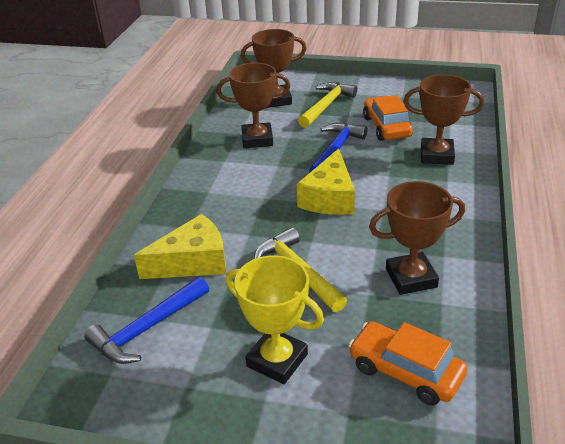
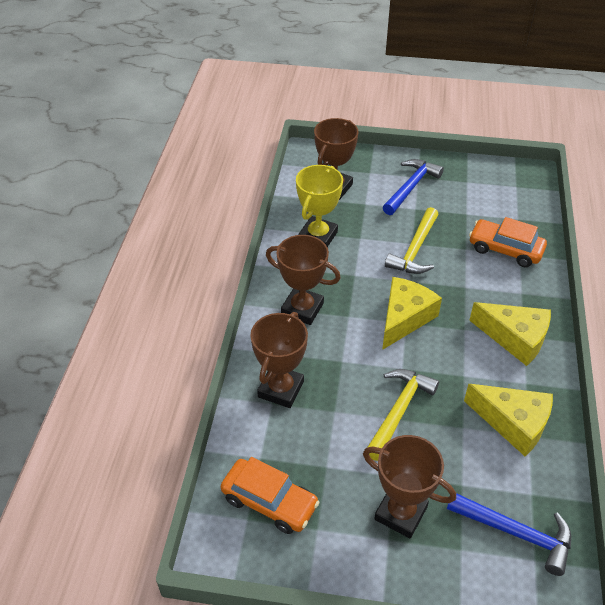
yellow cheese: 2 -> 3

